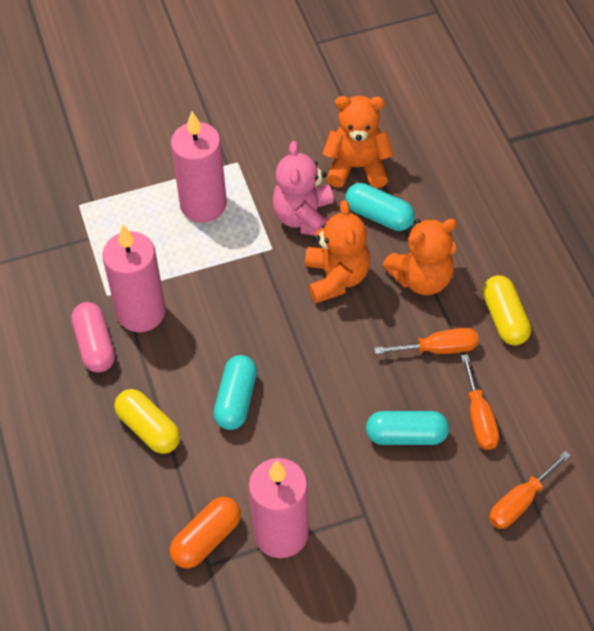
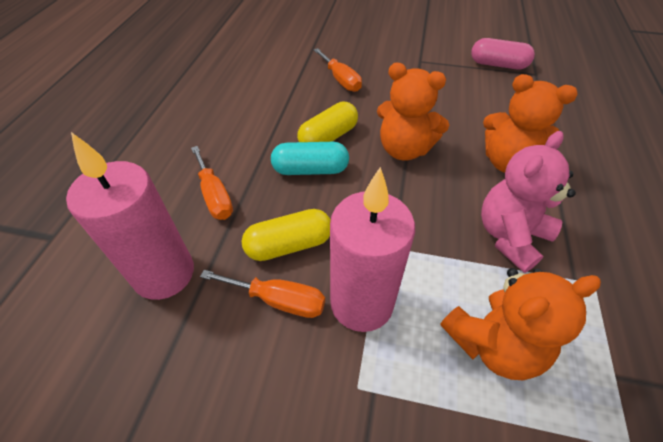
orange capsule: 1 -> 0
pink candle: 3 -> 2
turquoise capsule: 3 -> 1

